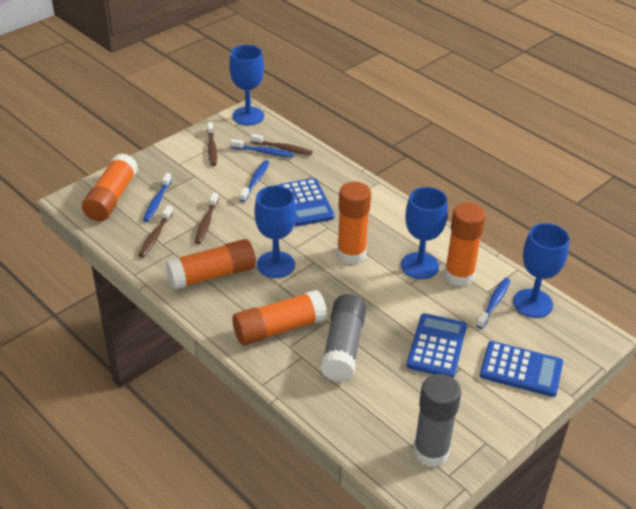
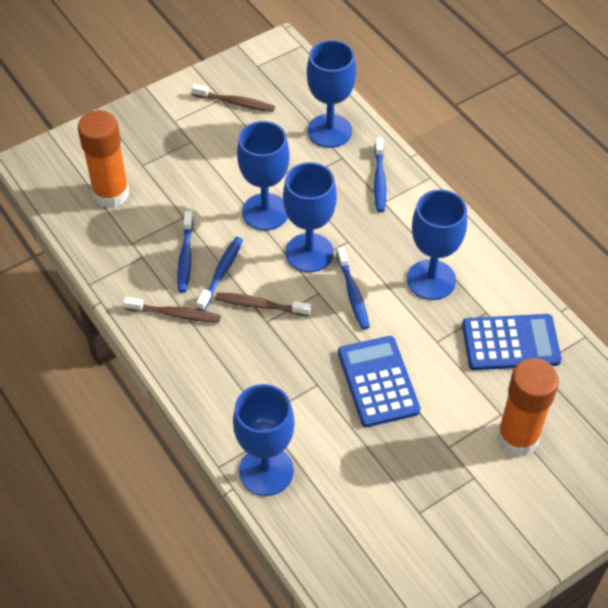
blue calculator: 3 -> 2
blue goblet: 4 -> 5
brown toothbrush: 4 -> 3
grey glue stick: 2 -> 0
orange glue stick: 5 -> 2

